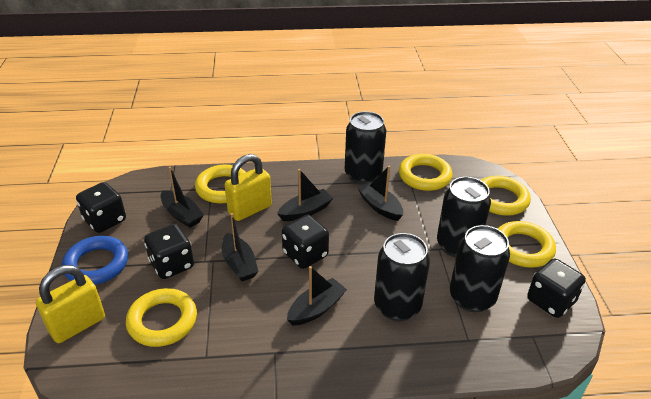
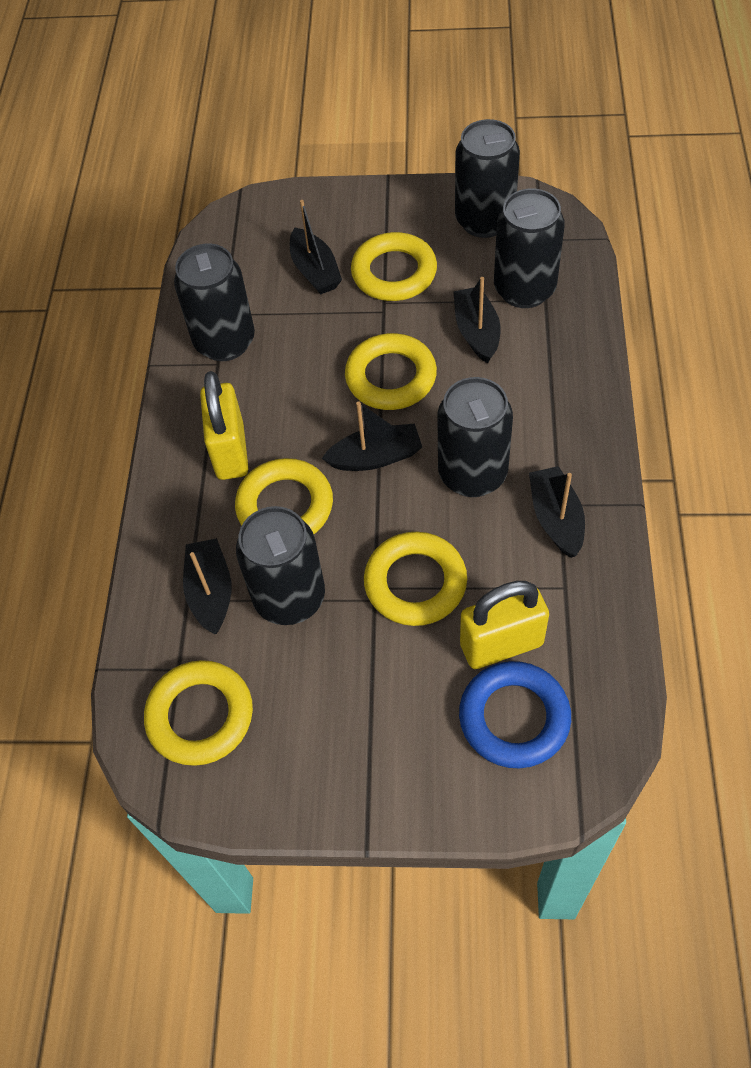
black can: 4 -> 5
black dice: 4 -> 0

